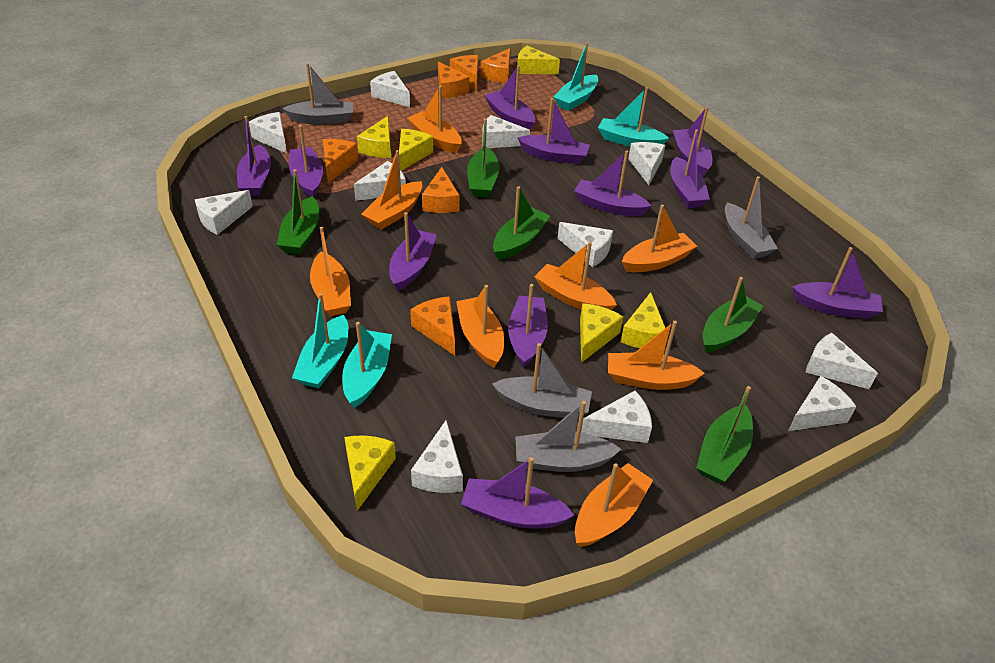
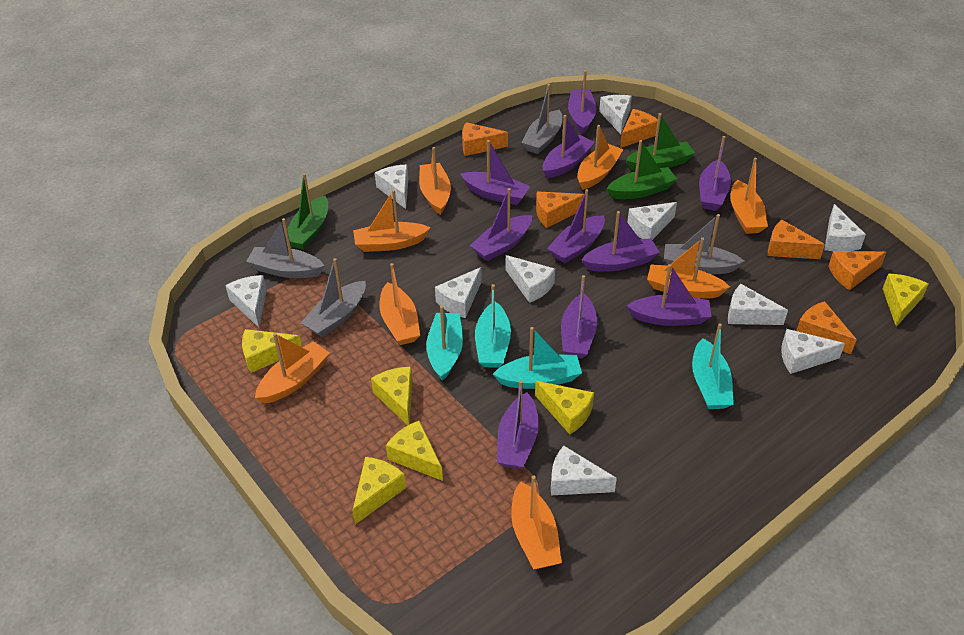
green boat: 5 -> 3
purple boat: 11 -> 10
white cheese: 11 -> 10

